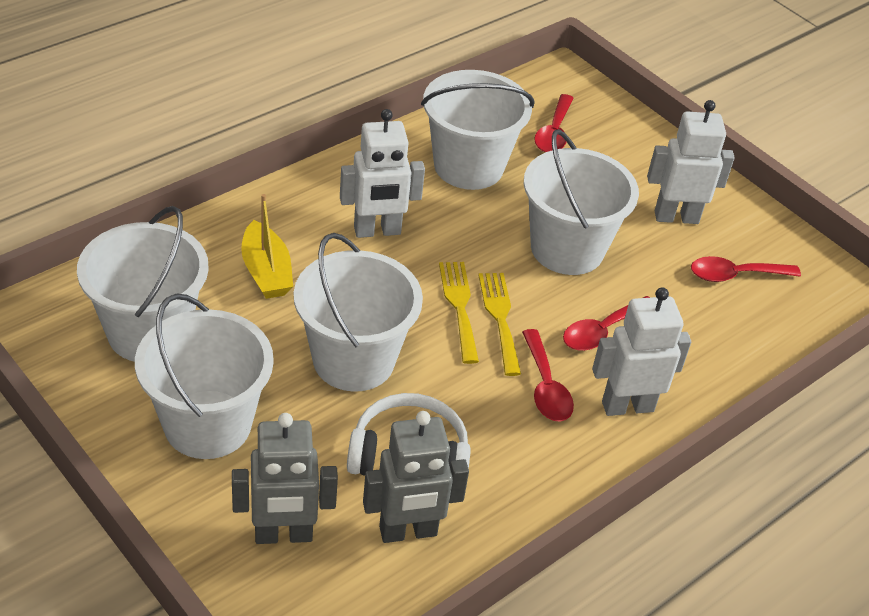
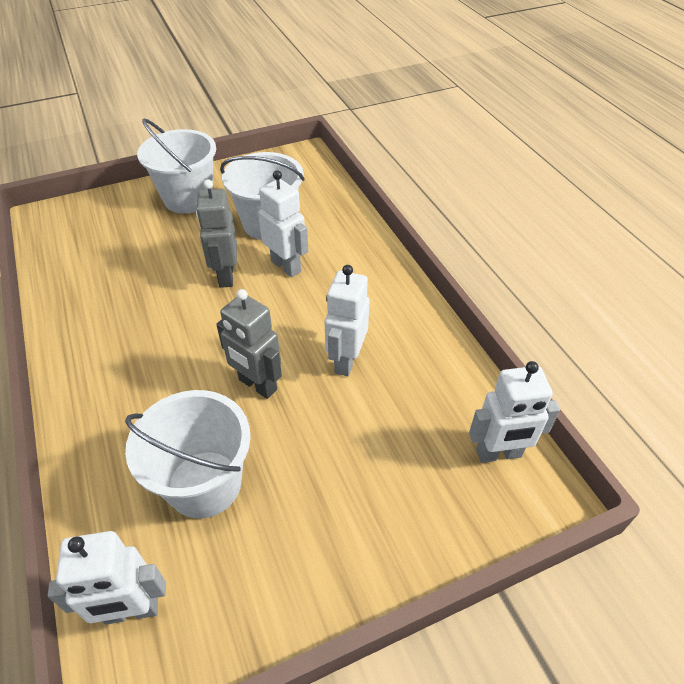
red spoon: 4 -> 0
white bucket: 5 -> 3
white headphones: 1 -> 0
white robot: 3 -> 4
yellow boat: 1 -> 0
yellow fork: 2 -> 0

